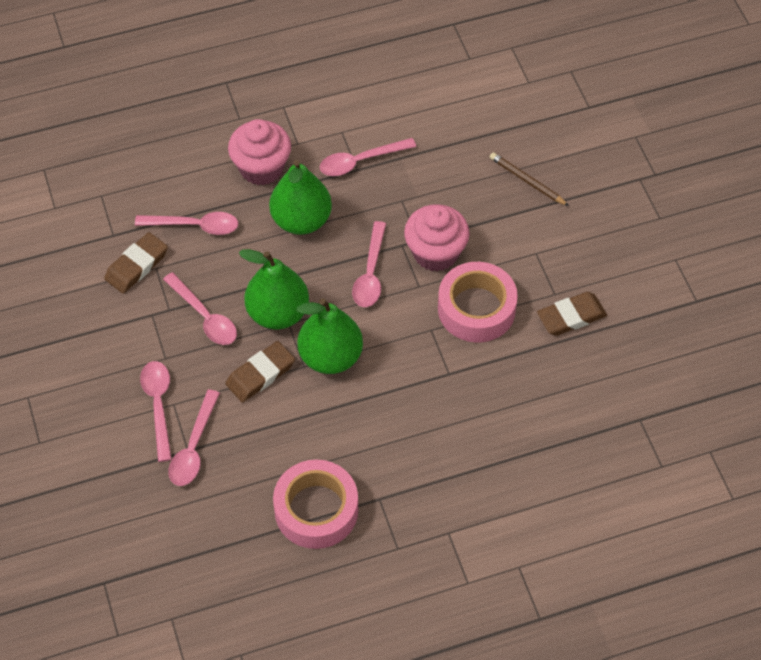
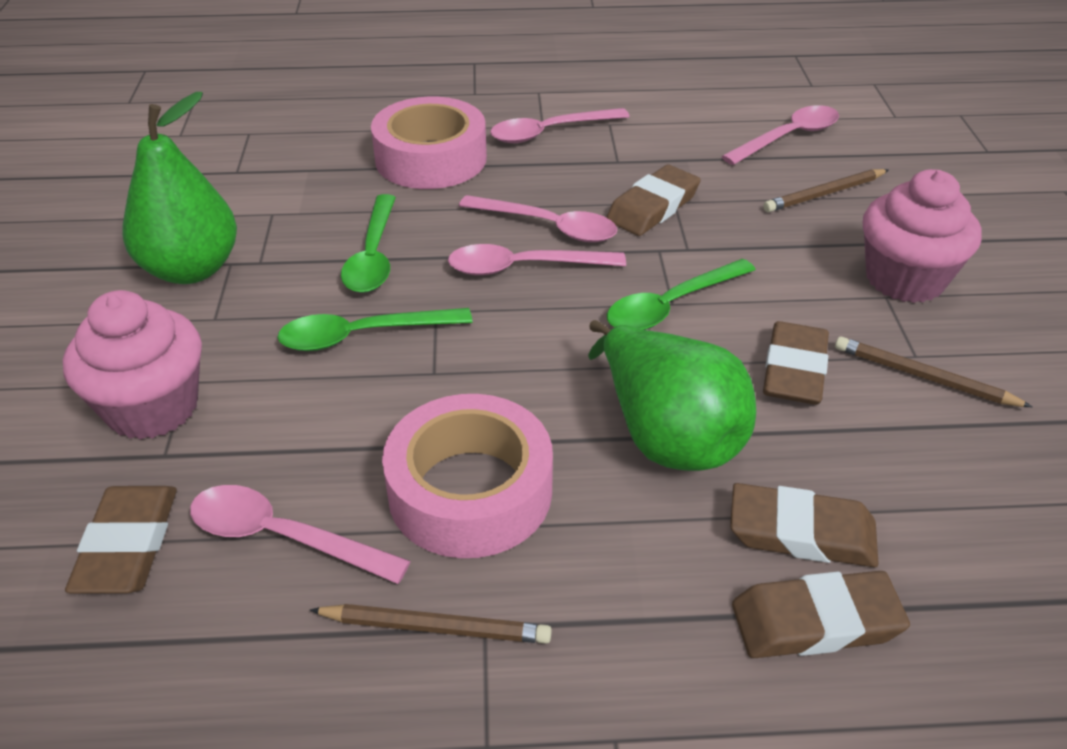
brown eraser: 3 -> 5
brown pencil: 1 -> 3
green pear: 3 -> 2
green spoon: 0 -> 3
pink spoon: 6 -> 5

